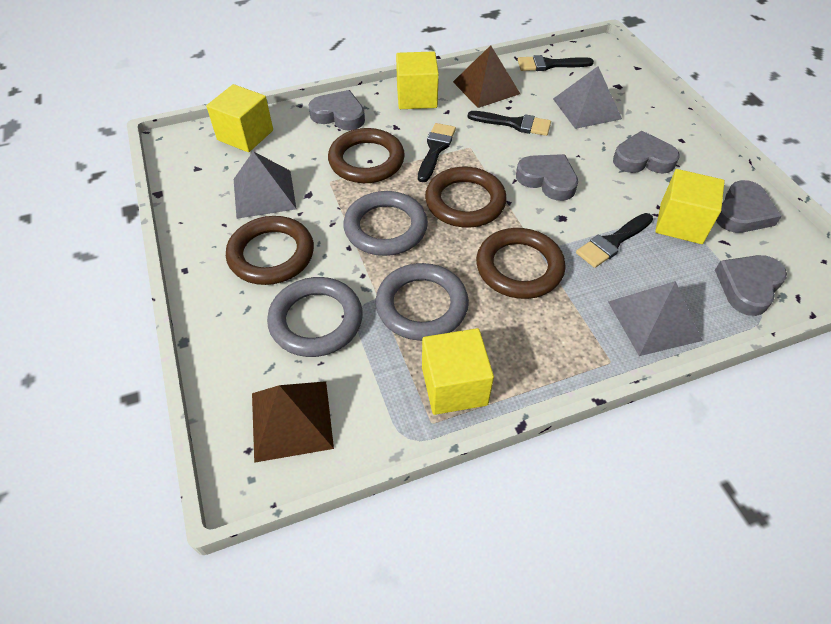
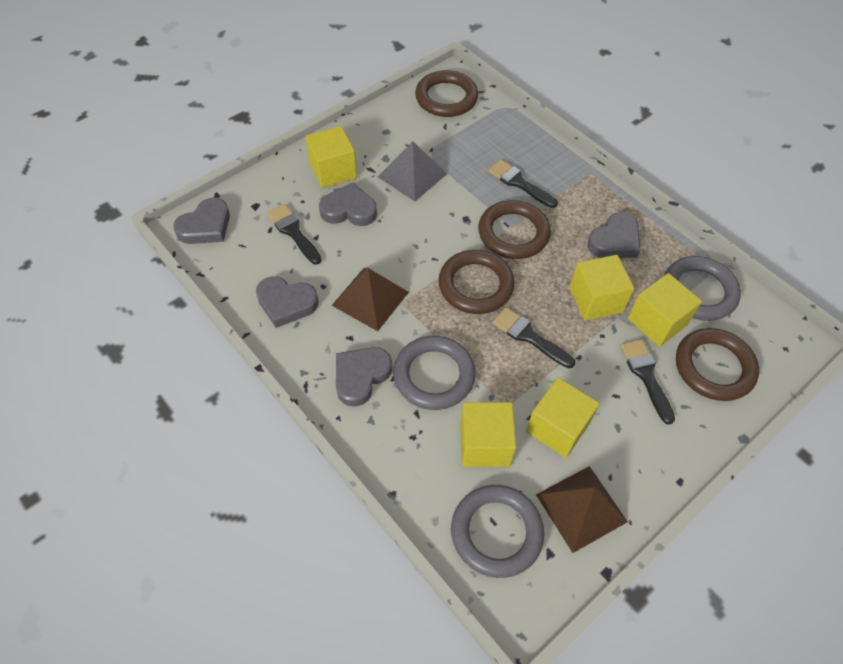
grey pyramid: 3 -> 1
yellow cube: 4 -> 5

